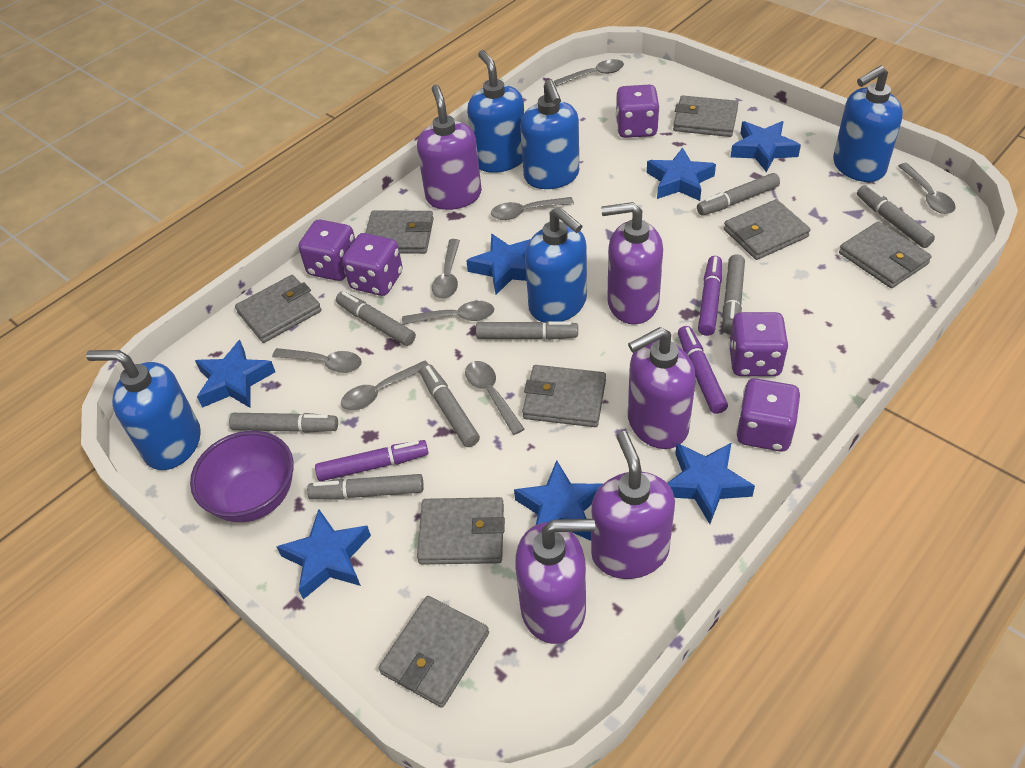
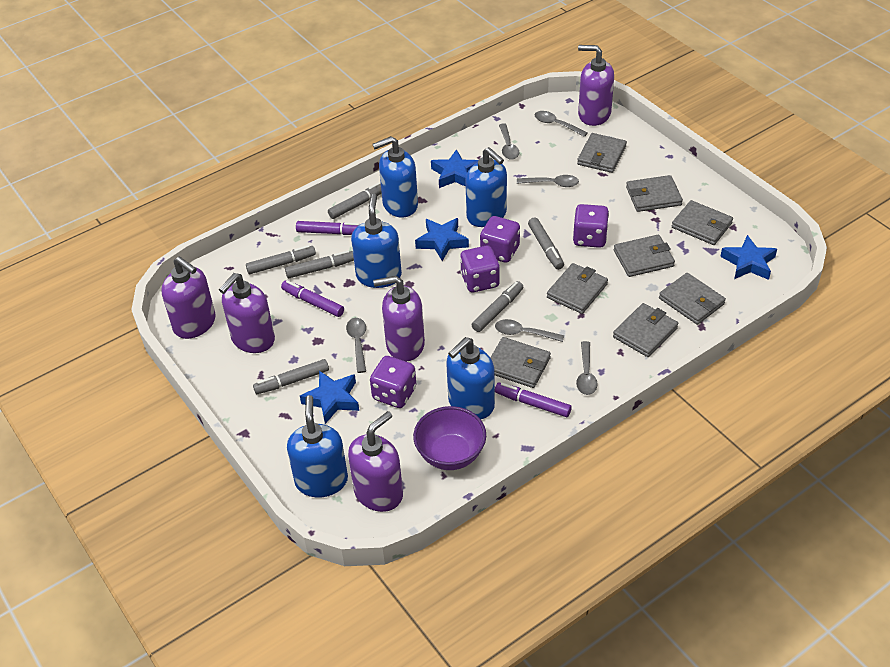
blue star: 7 -> 4
grey marker: 8 -> 6
grey spoon: 8 -> 6
purple dice: 5 -> 4

